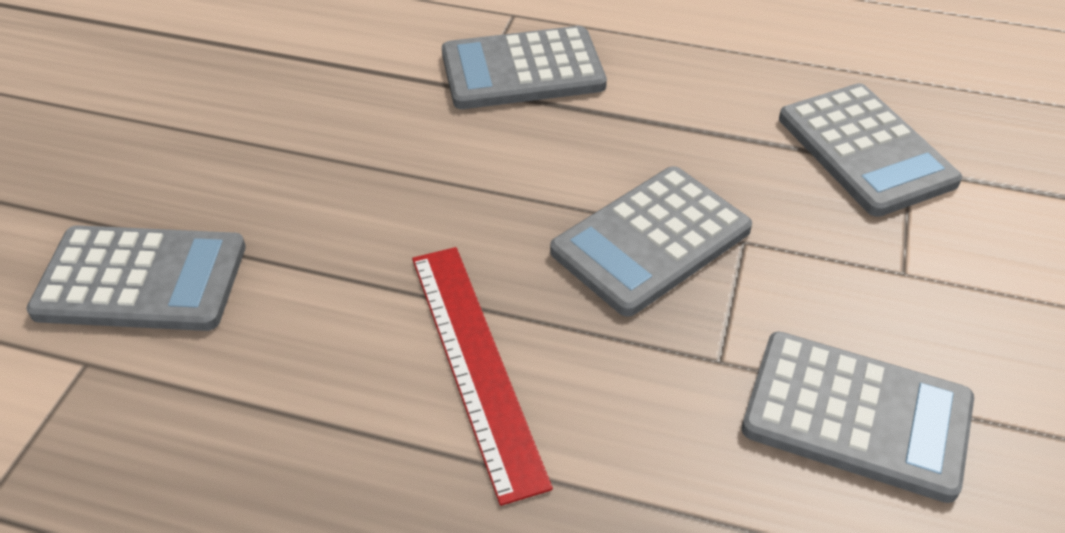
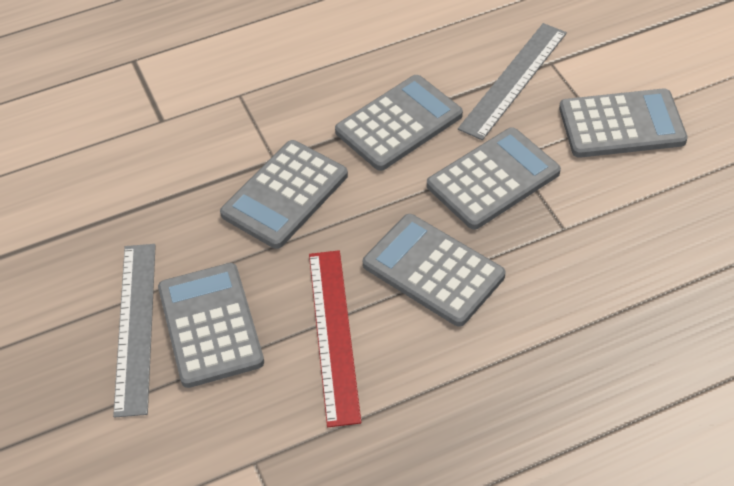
grey calculator: 5 -> 6
grey ruler: 0 -> 2

